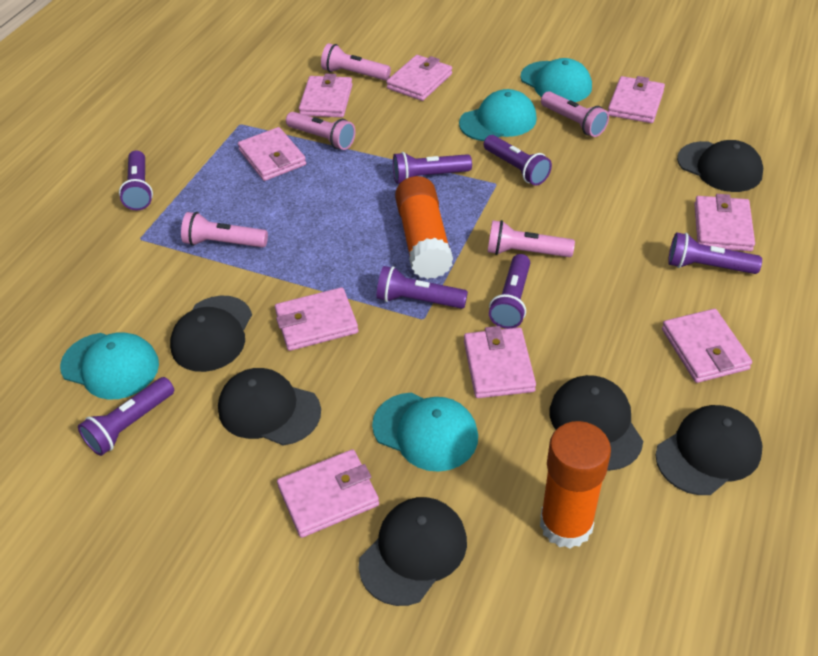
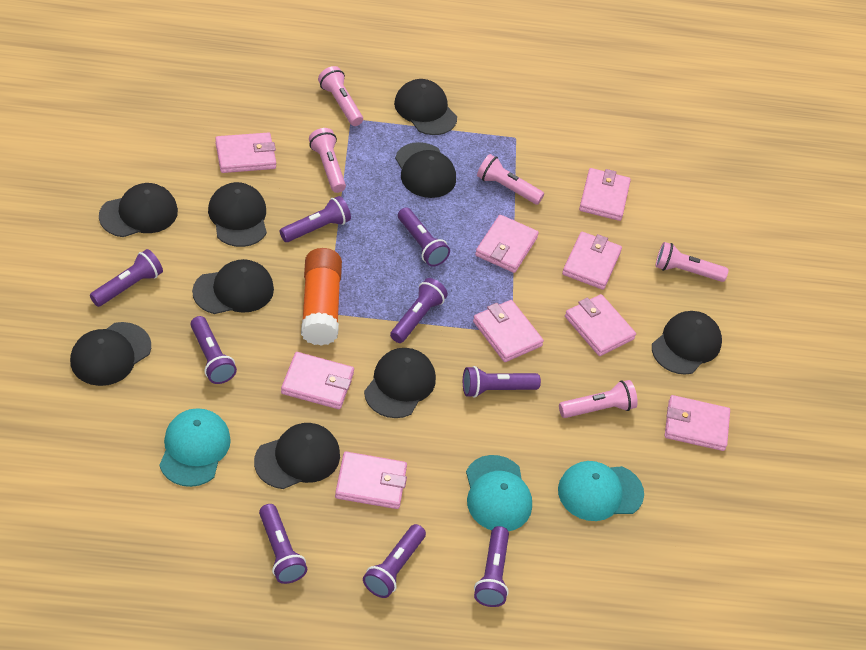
black cap: 6 -> 9
orange glue stick: 2 -> 1
purple flashlight: 7 -> 9
turquoise cap: 4 -> 3

